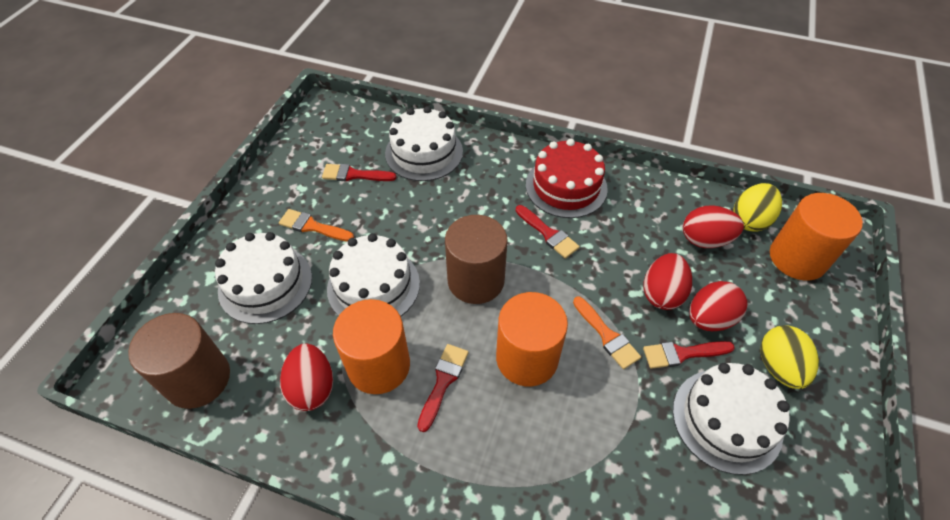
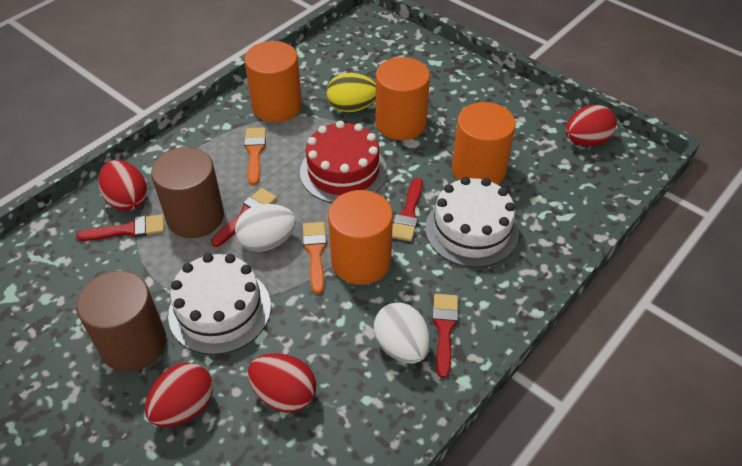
orange cylinder: 3 -> 4
white cake: 4 -> 2
white egg: 0 -> 2
yellow egg: 2 -> 1

